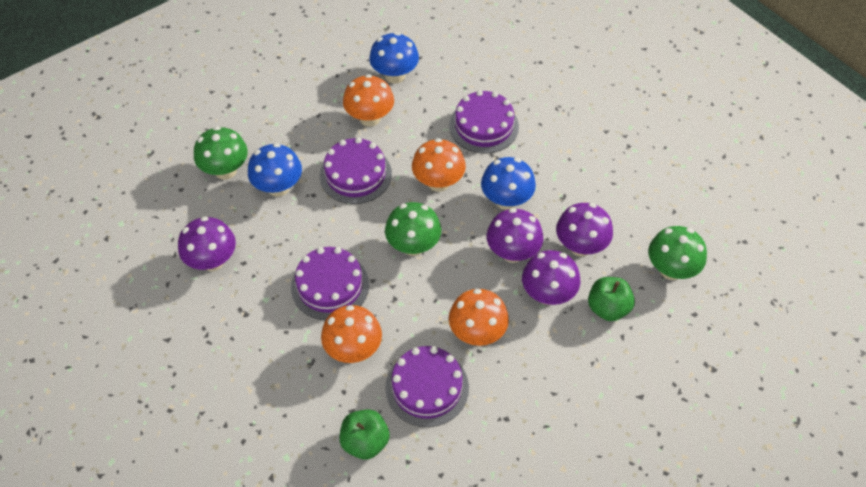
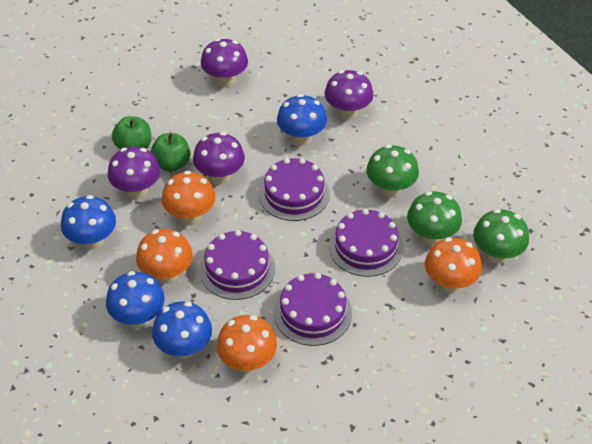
blue mushroom: 3 -> 4

